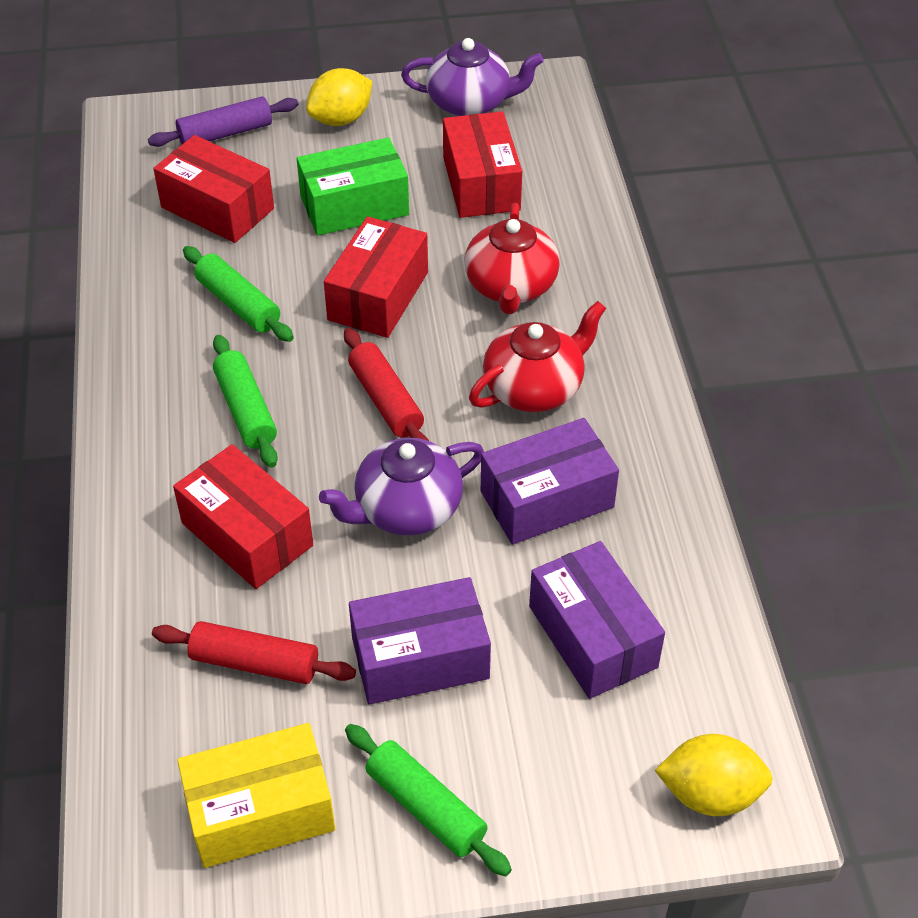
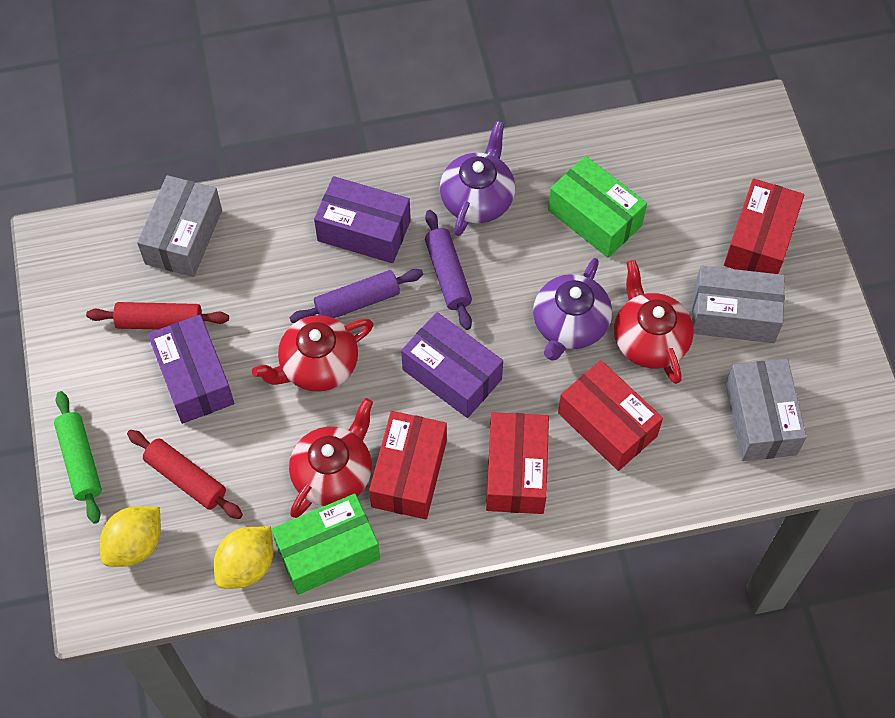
green box: 1 -> 2
green rolling pin: 3 -> 1
grey box: 0 -> 3
purple rolling pin: 1 -> 2
red teapot: 2 -> 3
yellow box: 1 -> 0

